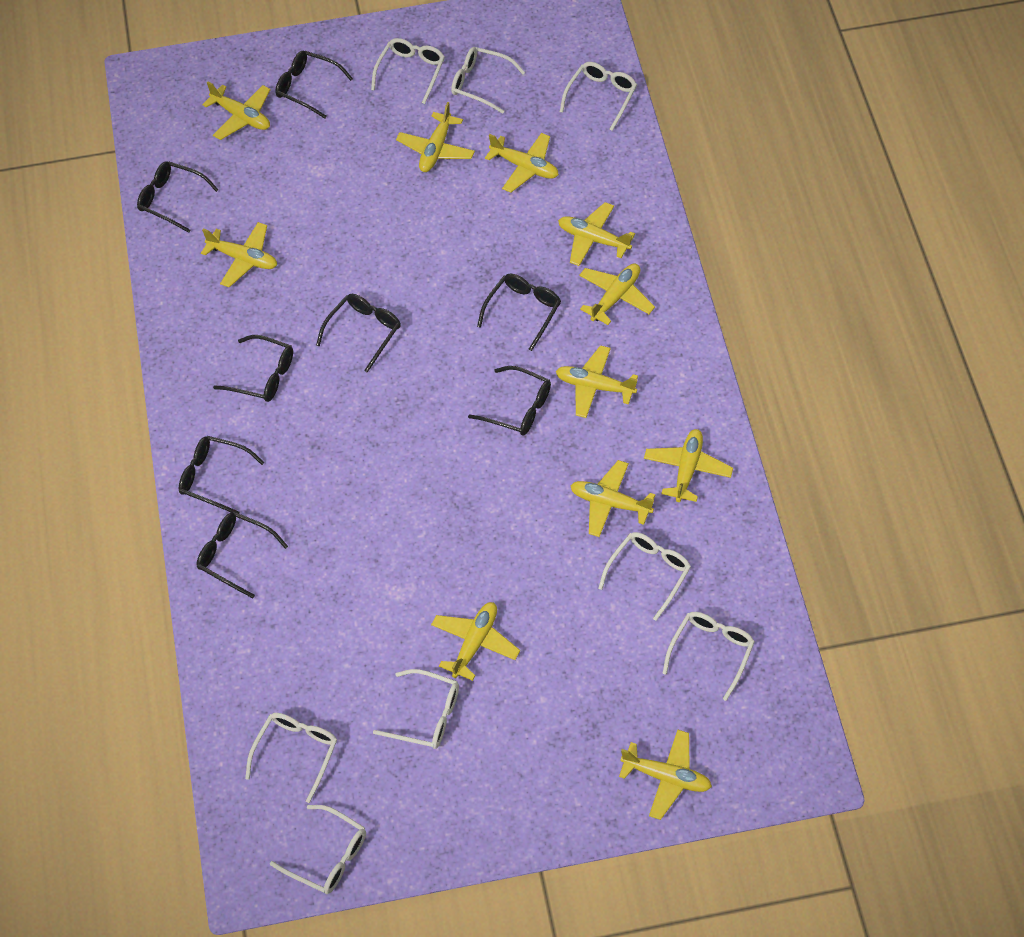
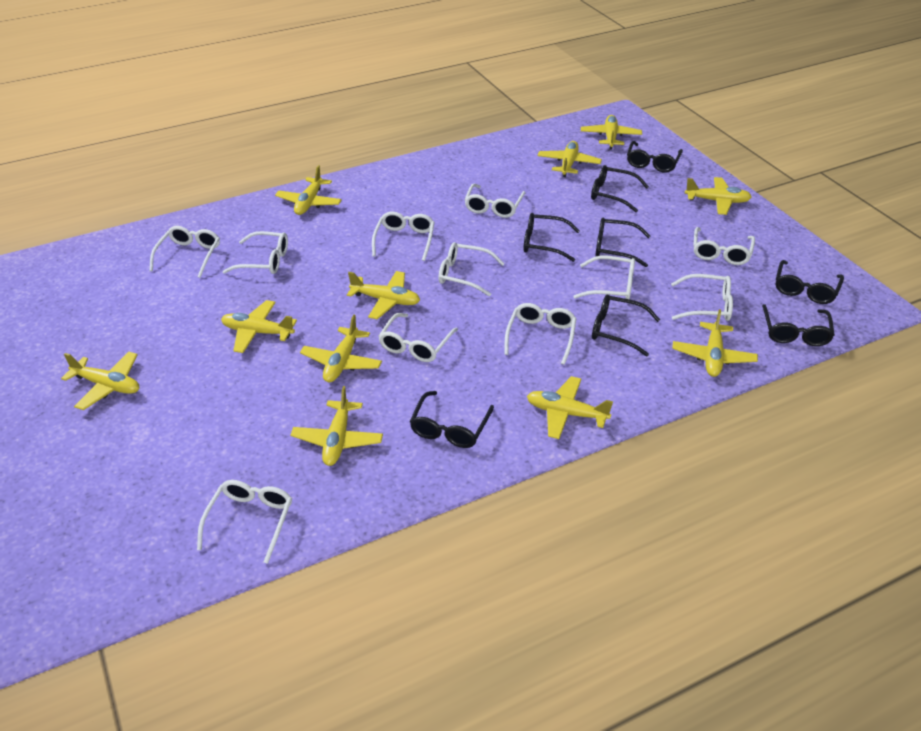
white glasses: 8 -> 11

